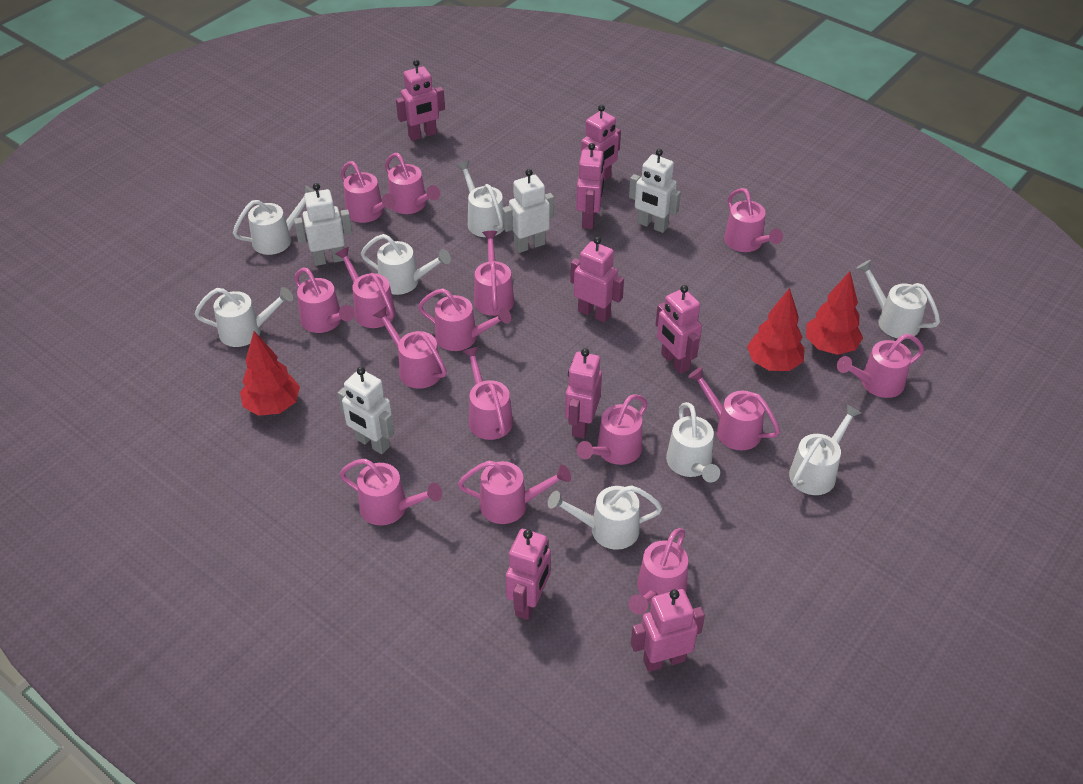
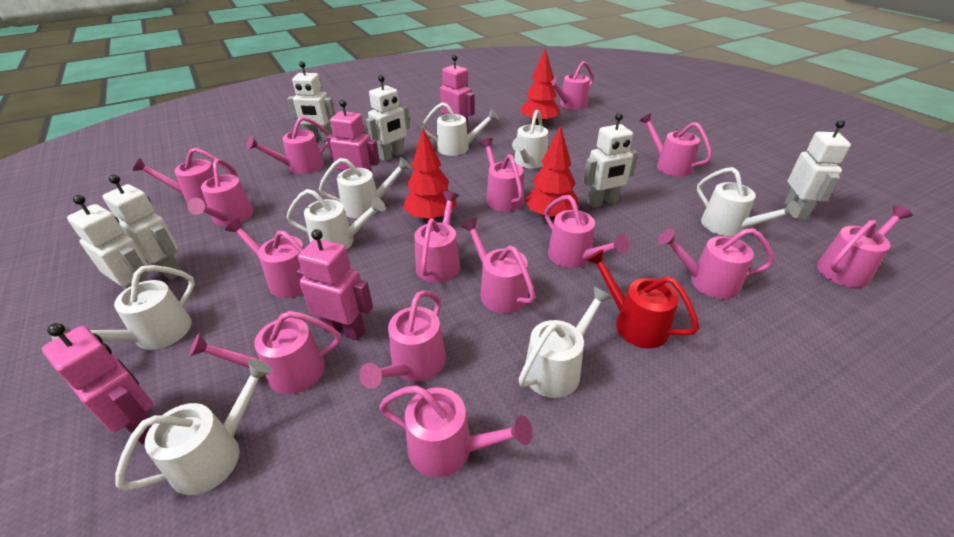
pink robot: 8 -> 4
red watering can: 0 -> 1
white robot: 4 -> 6

